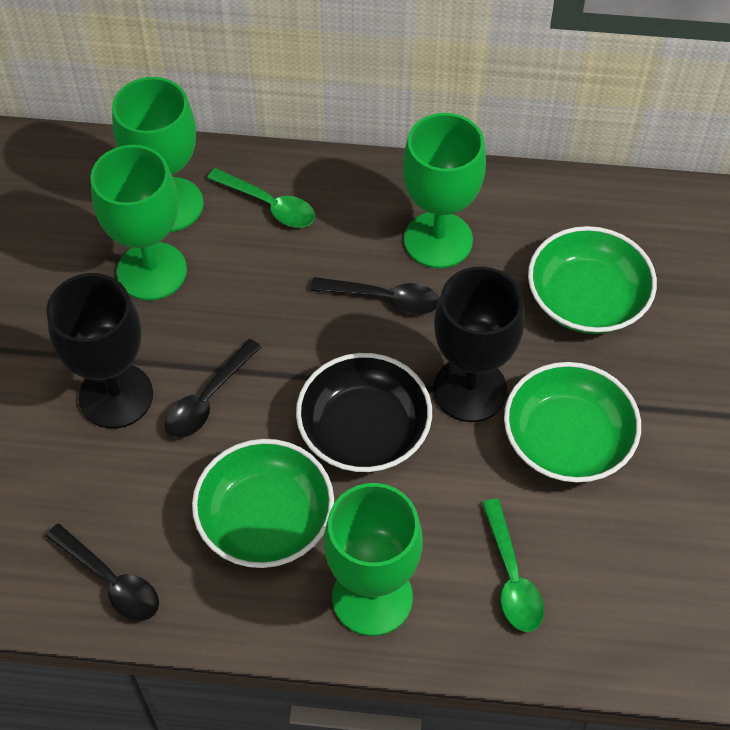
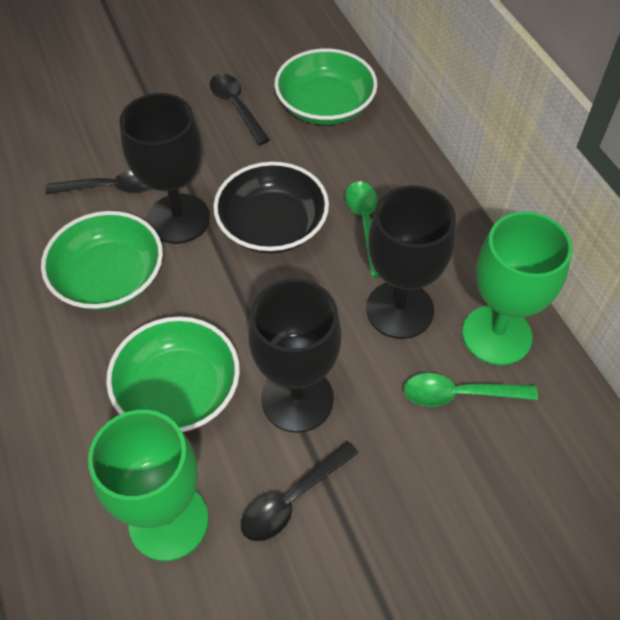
black goblet: 2 -> 3
green goblet: 4 -> 2

